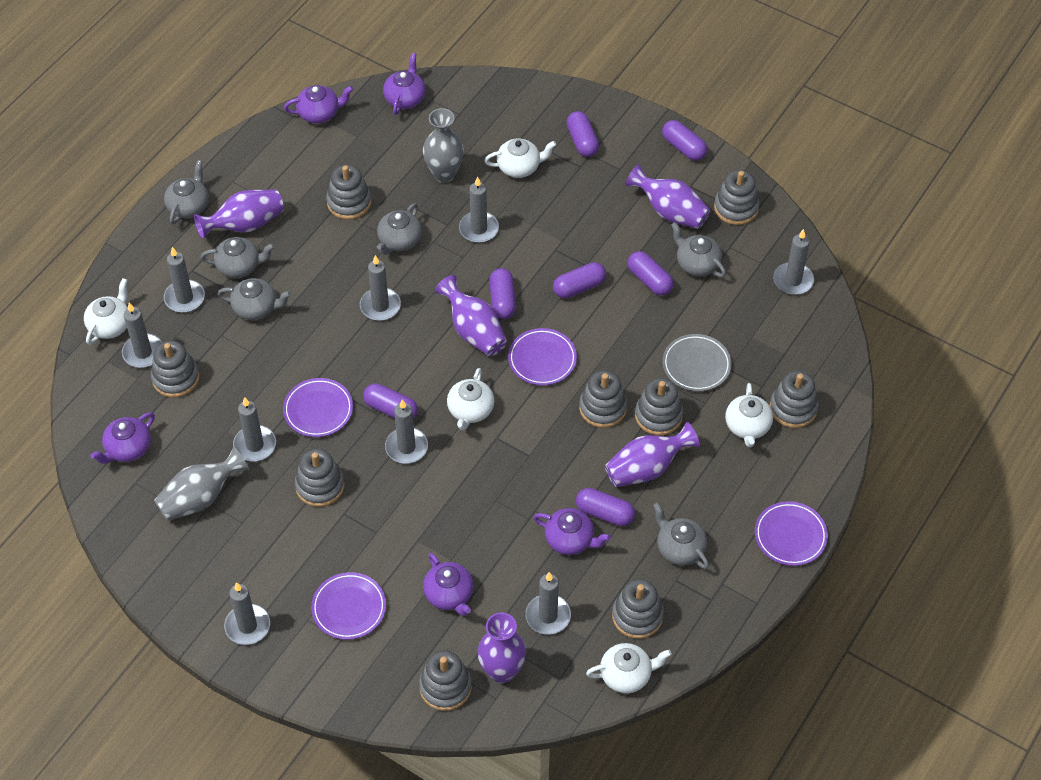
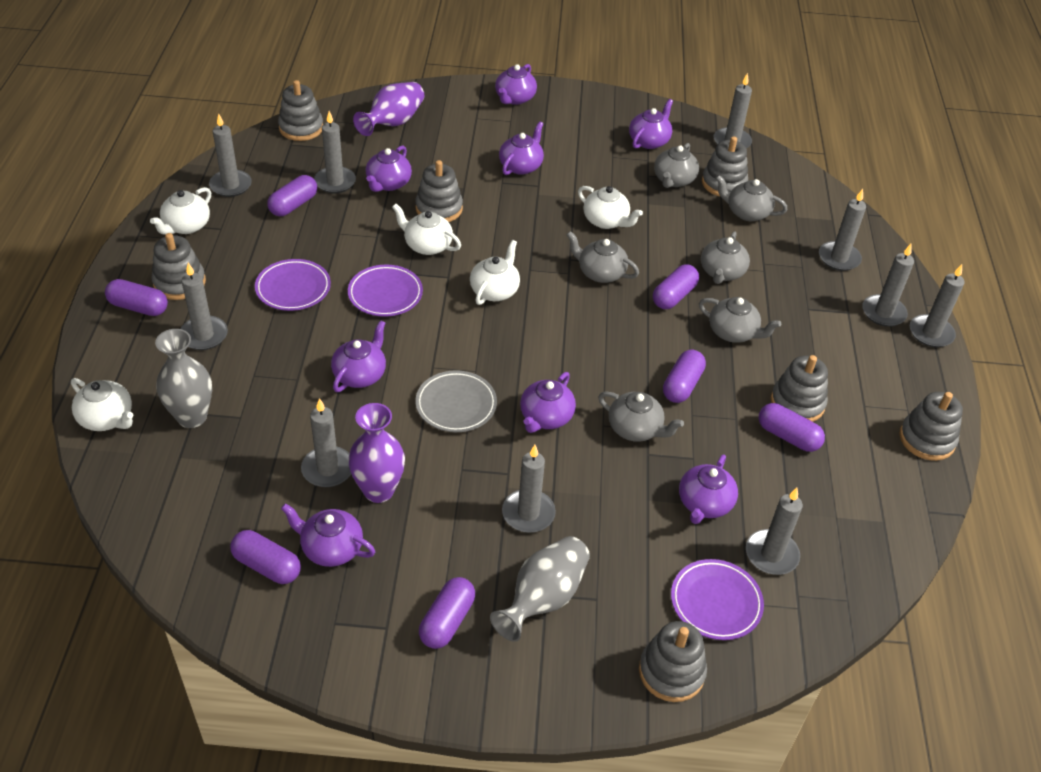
grey candle: 9 -> 10
grey stacking toy: 9 -> 7
purple plate: 4 -> 3
purple teapot: 5 -> 8
purple vase: 5 -> 2

